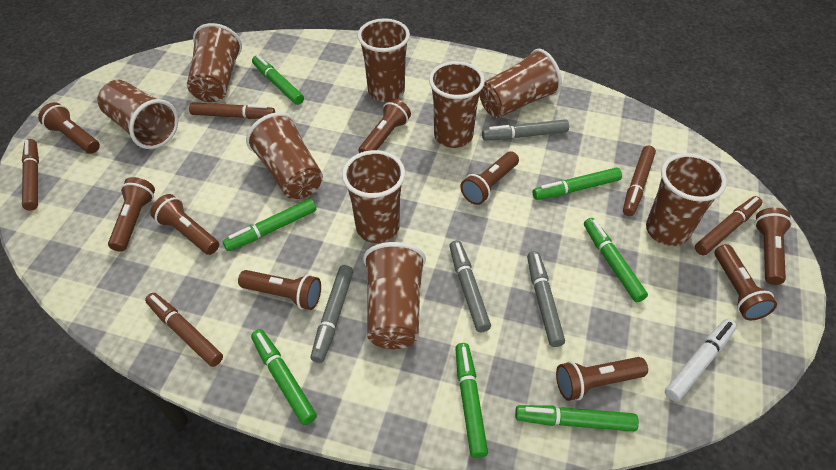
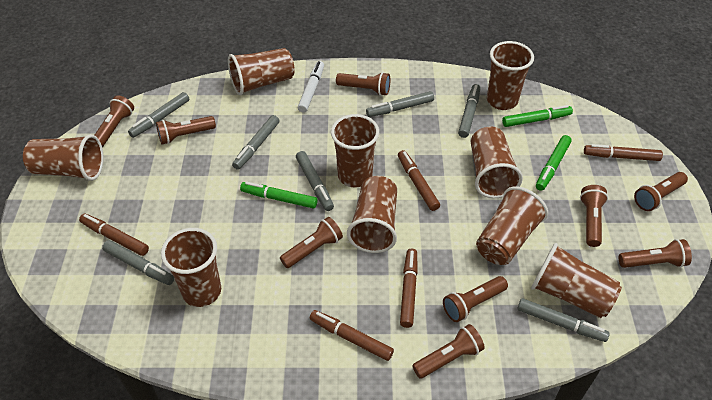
green marker: 7 -> 3
grey marker: 4 -> 7

